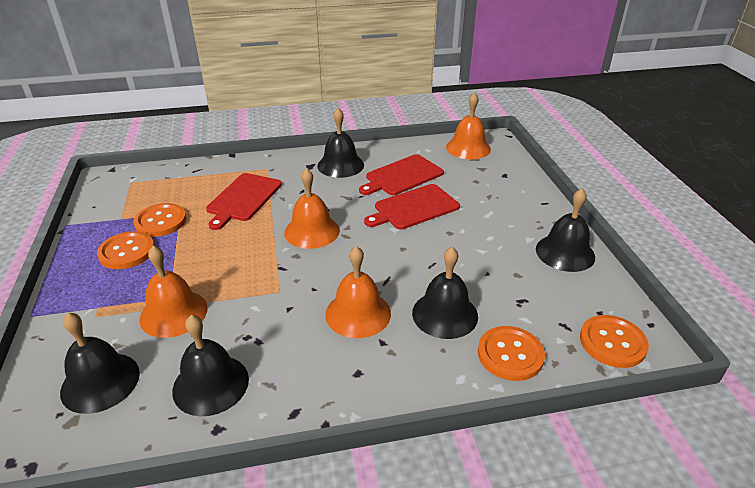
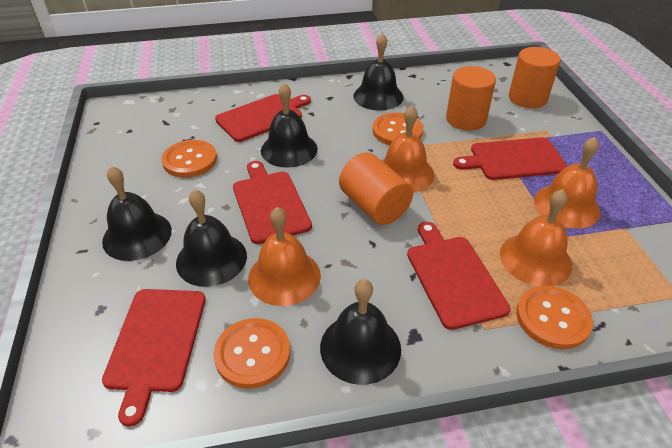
orange cylinder: 0 -> 3
red cutting board: 3 -> 5

